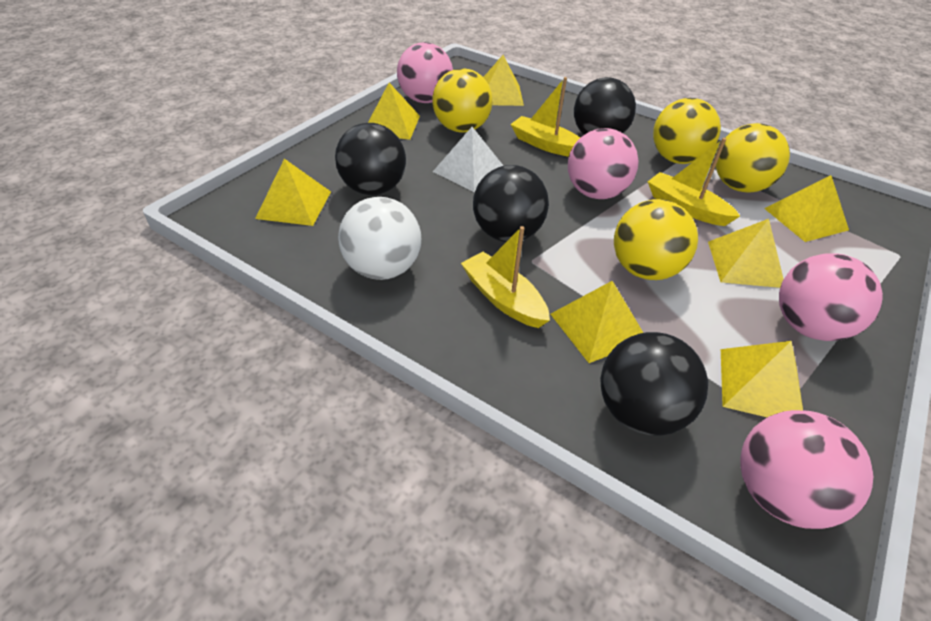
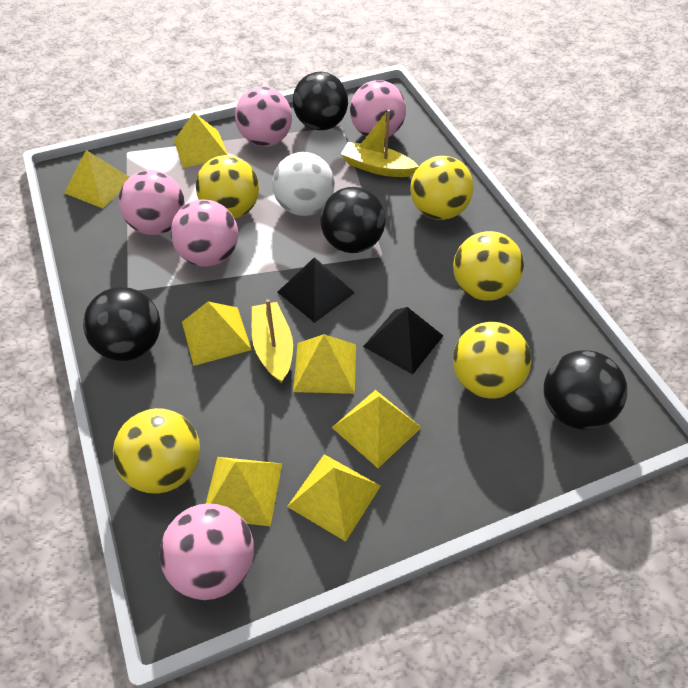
black pyramid: 0 -> 2
pink ball: 4 -> 5
white pyramid: 1 -> 0
yellow ball: 4 -> 5
yellow boat: 3 -> 2

